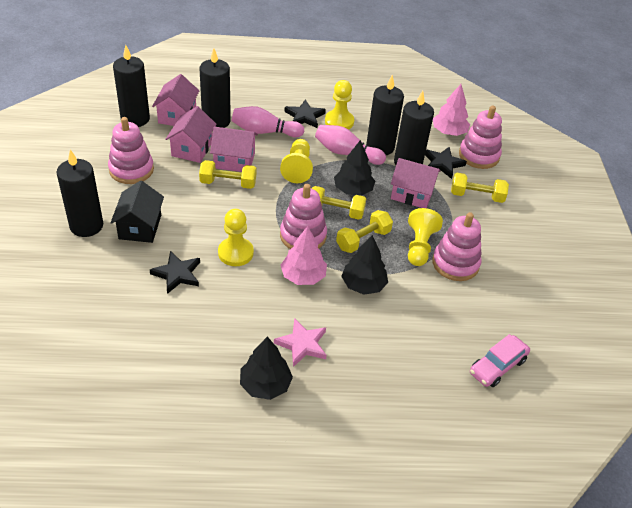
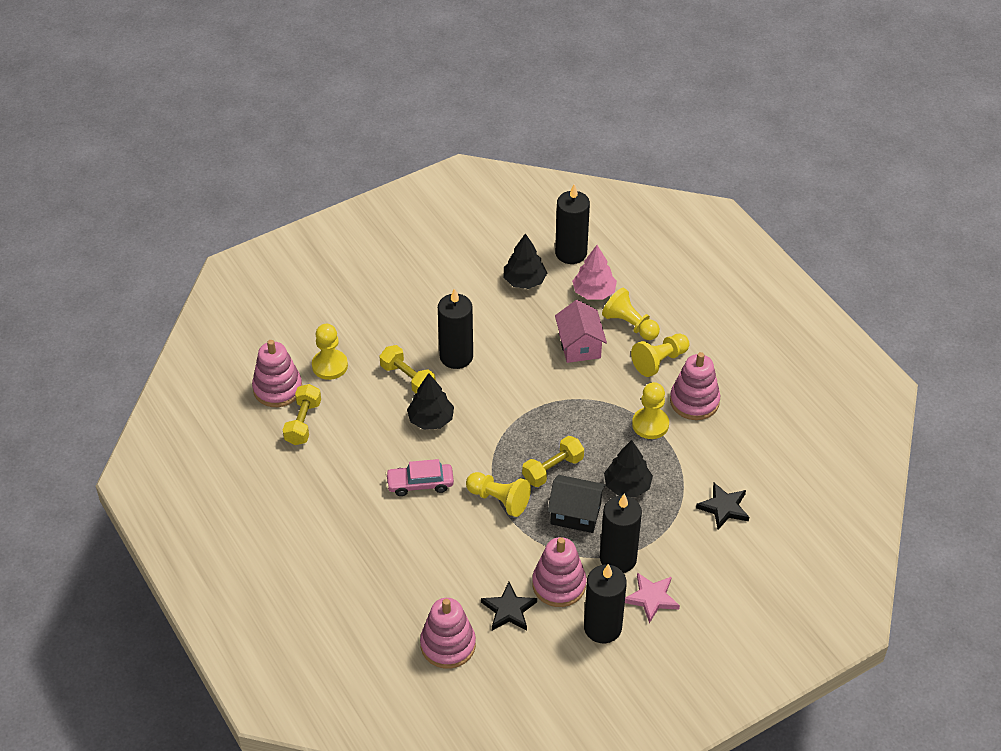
black candle: 5 -> 4
black star: 3 -> 2
pink bowling pin: 2 -> 0
pink house: 4 -> 1
pink tree: 2 -> 1
yellow dumbbell: 4 -> 3
yellow pawn: 4 -> 5

